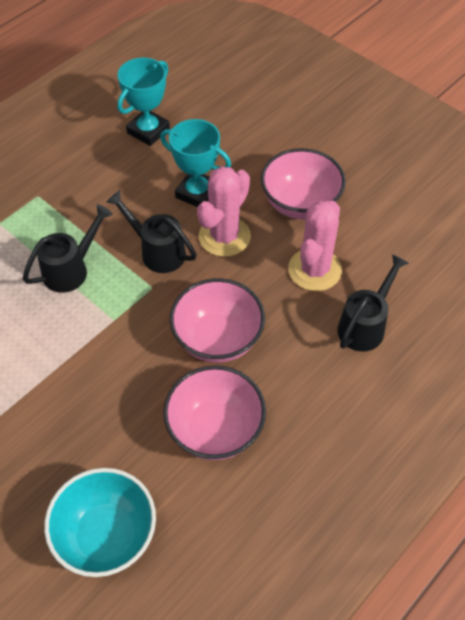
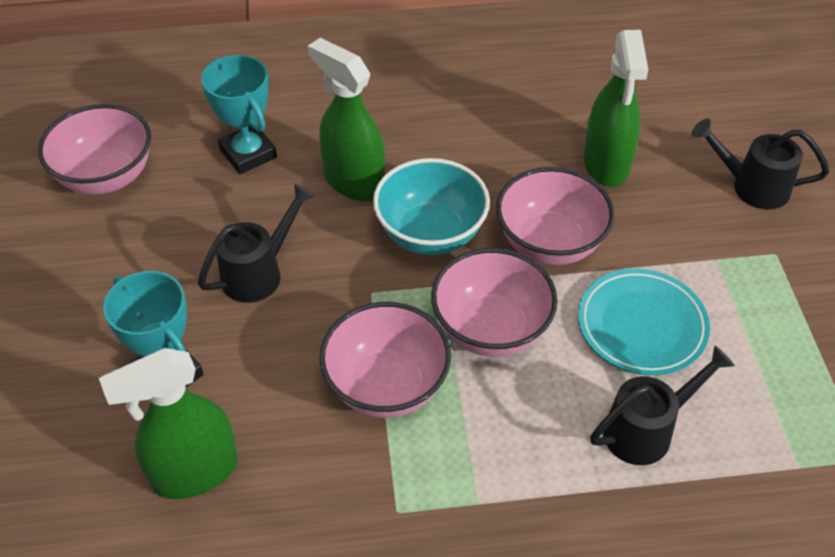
green spray bottle: 0 -> 3
pink bowl: 3 -> 4
pink cactus: 2 -> 0
turquoise plate: 0 -> 1

